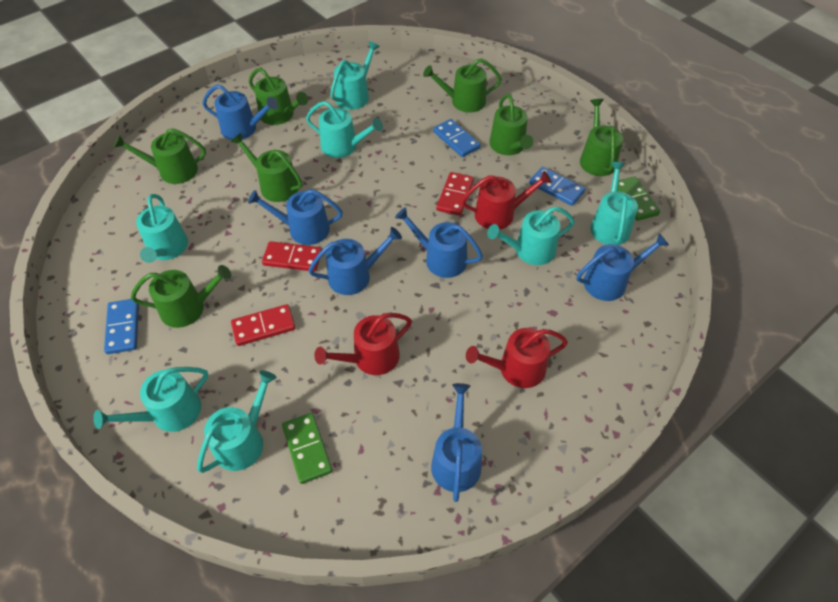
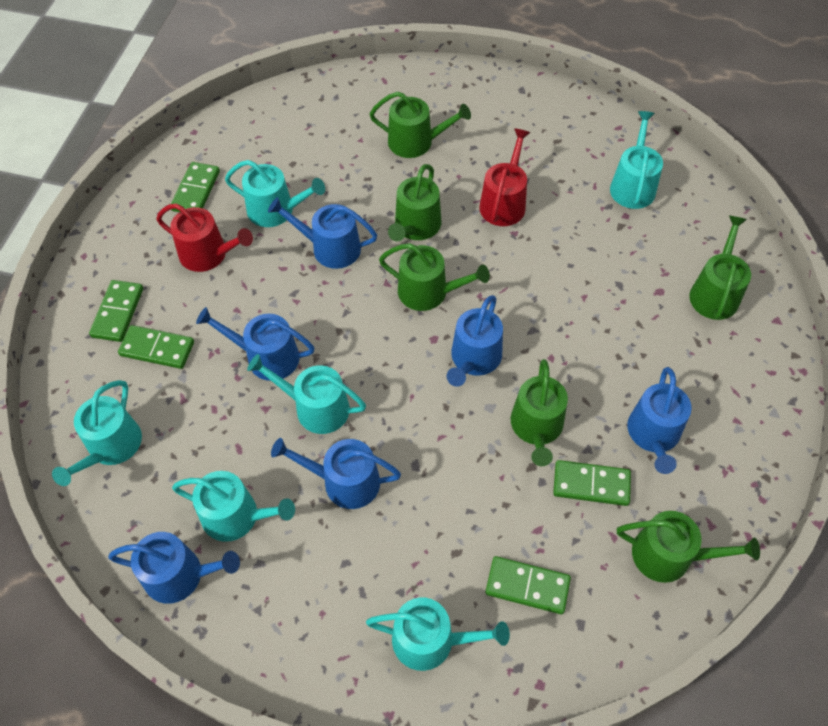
blue domino: 3 -> 0
green domino: 2 -> 5
green watering can: 7 -> 6
red domino: 3 -> 0
red watering can: 3 -> 2
turquoise watering can: 7 -> 6

